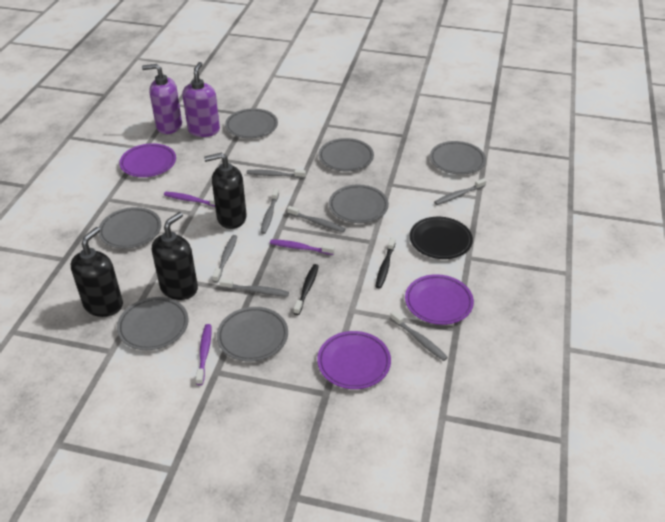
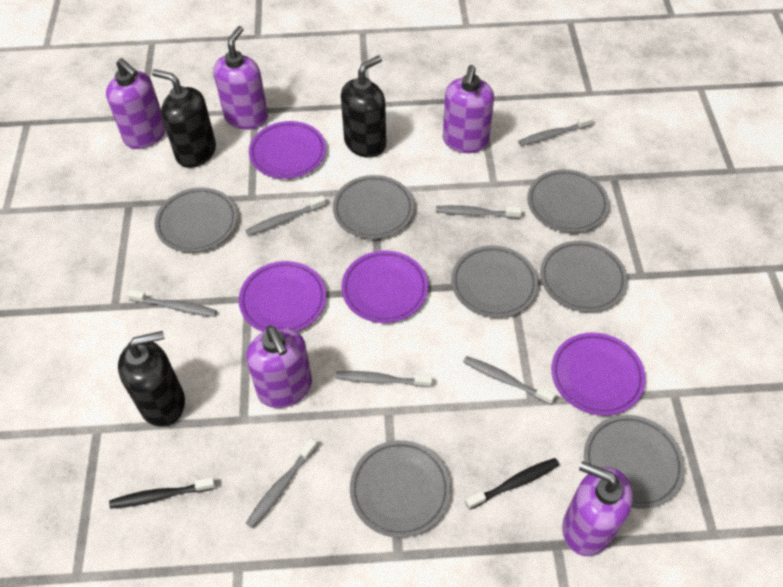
black plate: 1 -> 0
purple plate: 3 -> 4
purple soap dispenser: 2 -> 5
purple toothbrush: 3 -> 0

